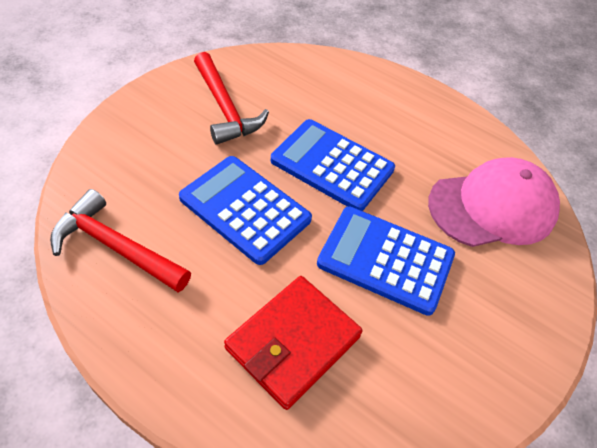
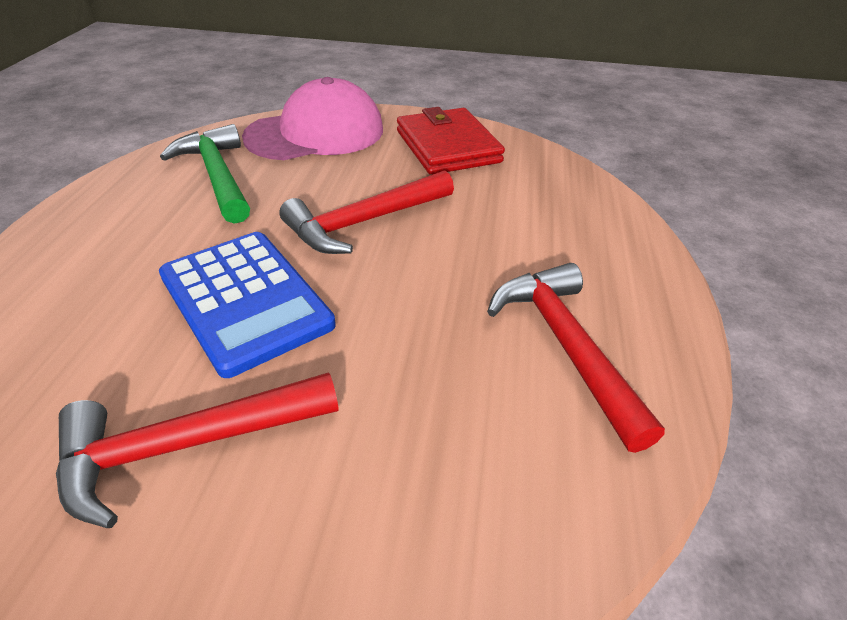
blue calculator: 3 -> 1
green hammer: 0 -> 1
red hammer: 2 -> 3

